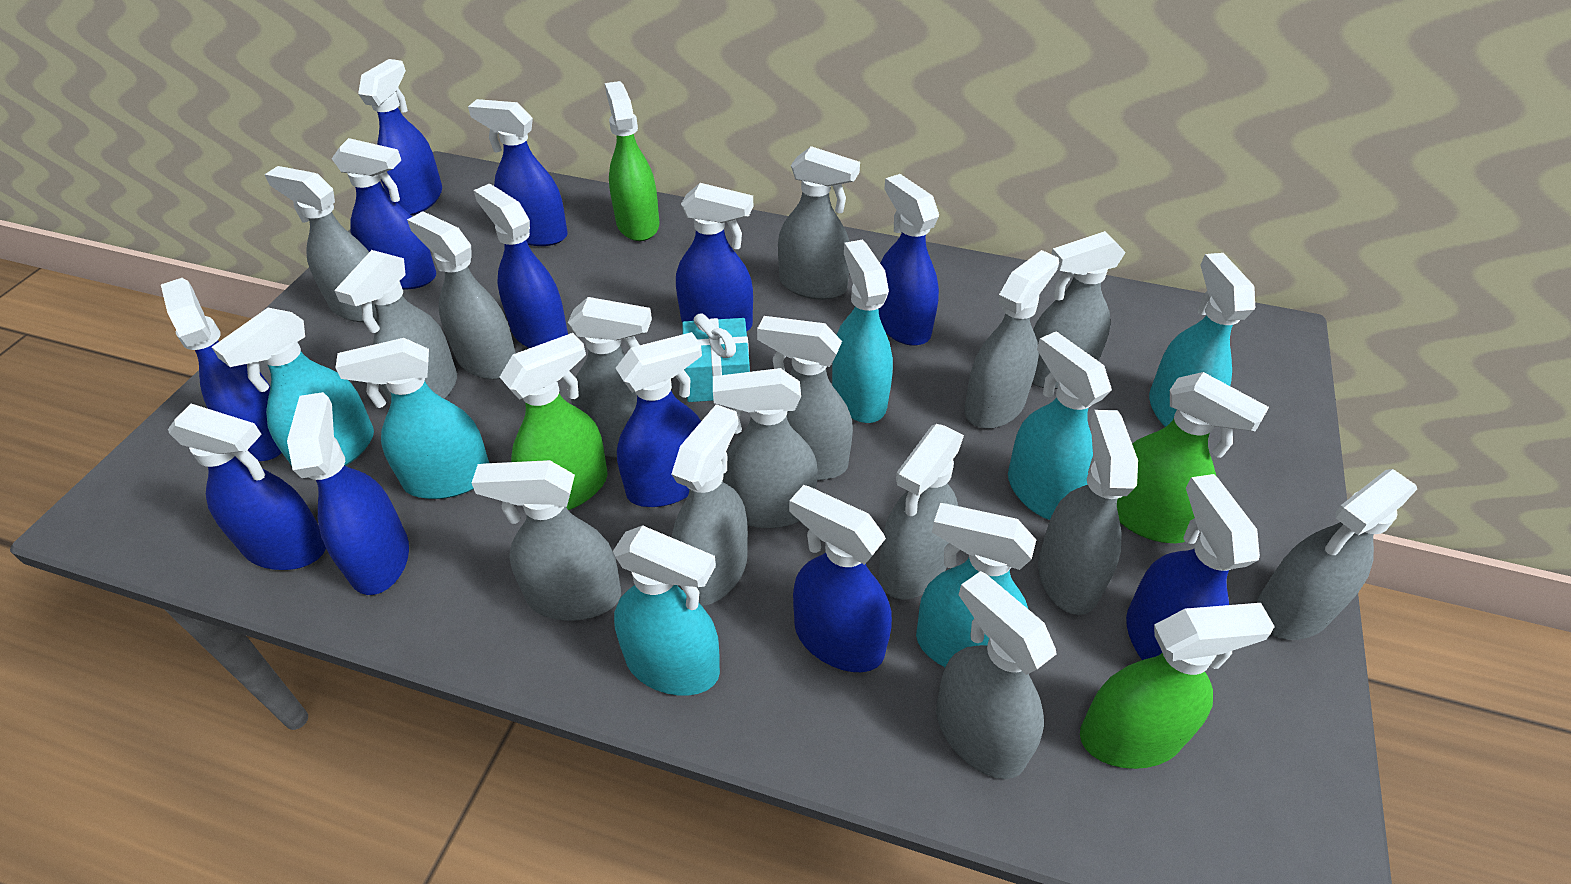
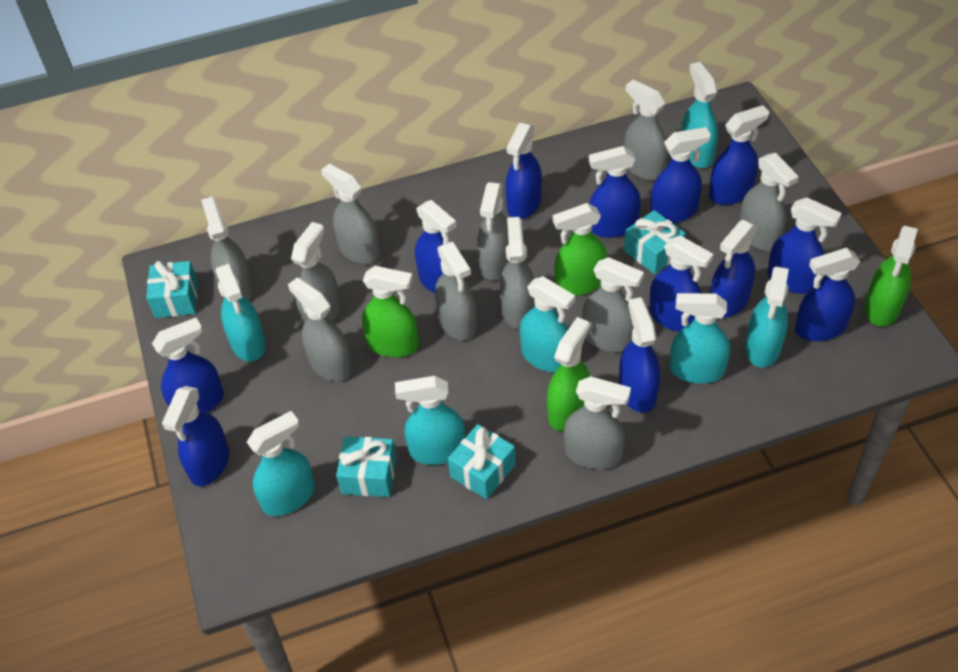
grey spray bottle: 15 -> 11
turquoise gift: 1 -> 4

